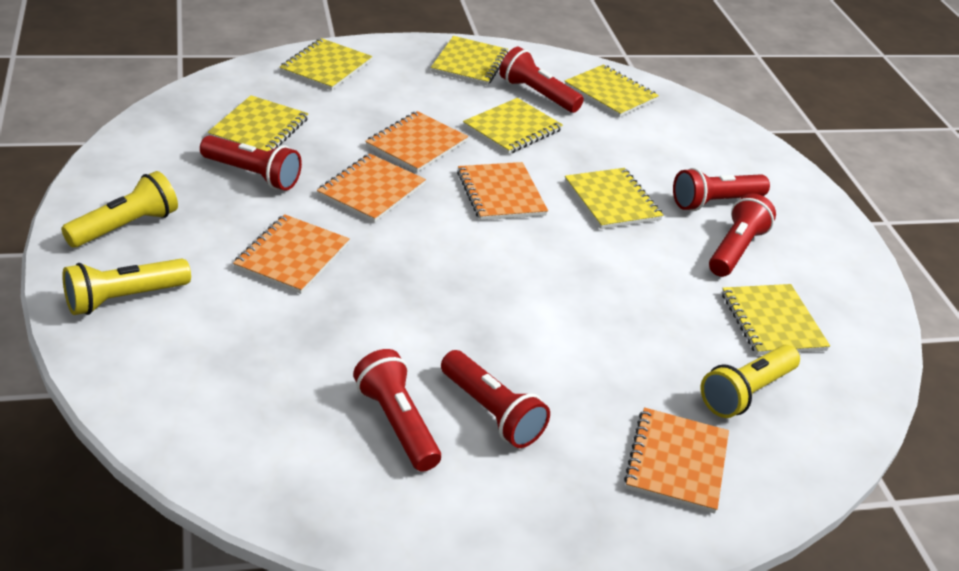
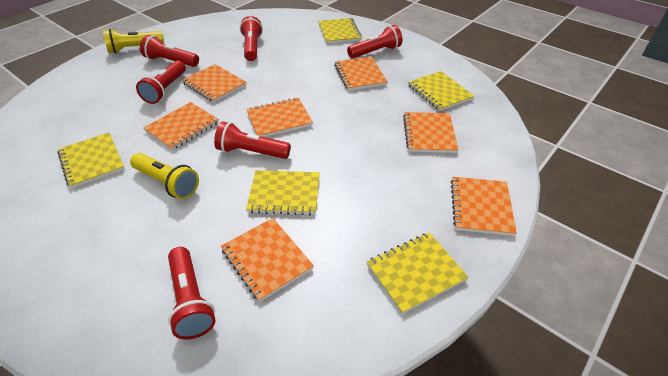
orange notebook: 5 -> 7
yellow flashlight: 3 -> 2
yellow notebook: 7 -> 5

